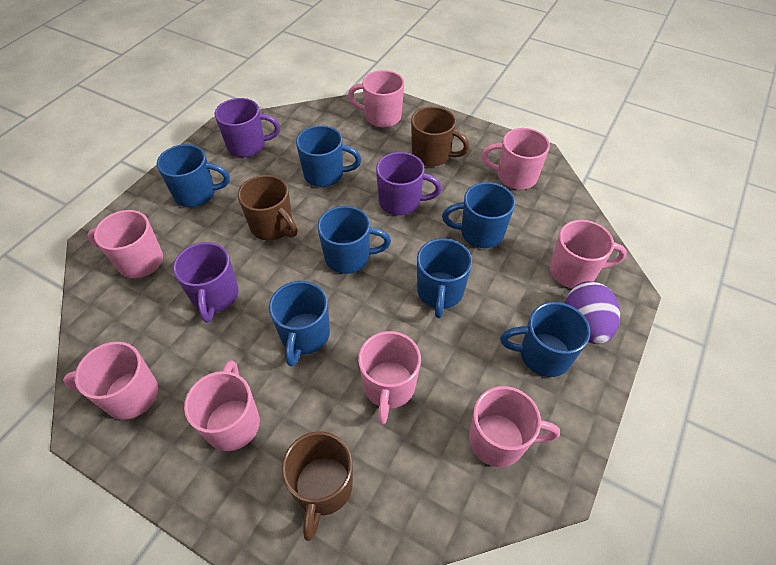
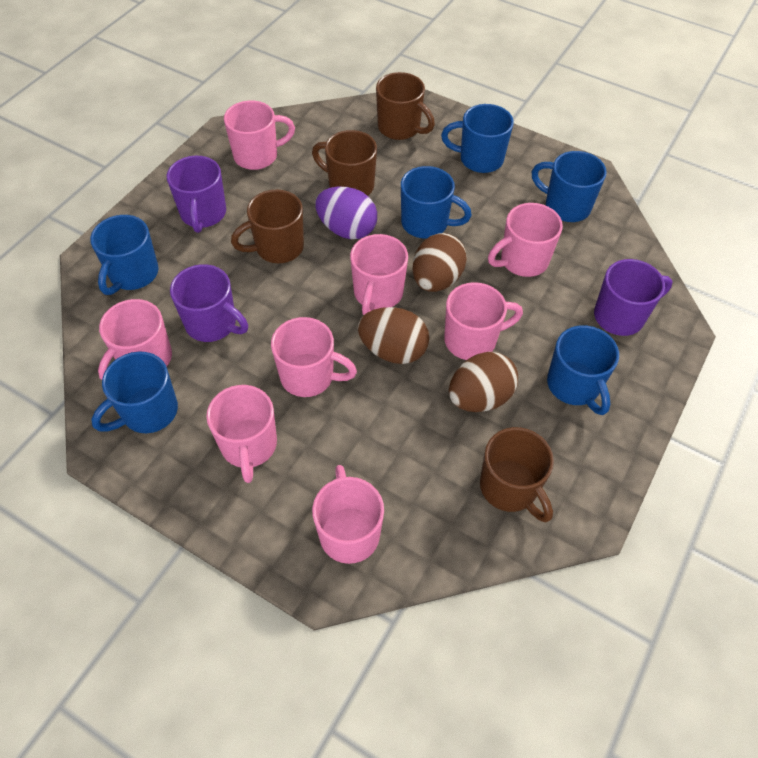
blue mug: 7 -> 6
brown egg: 0 -> 3
brown mug: 3 -> 4

